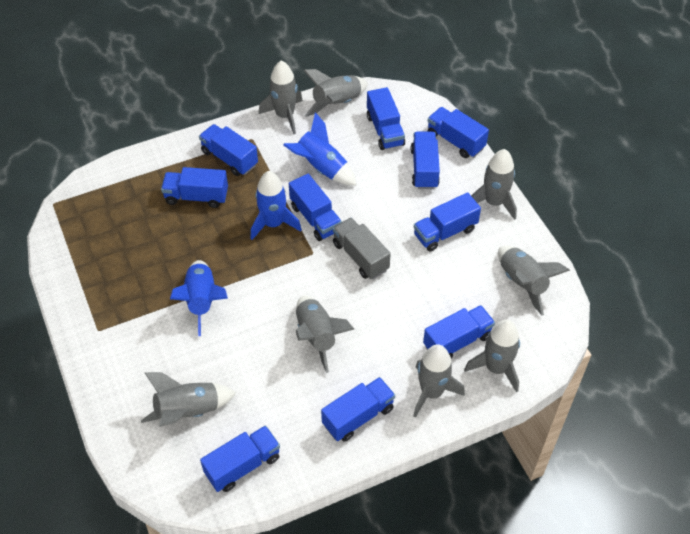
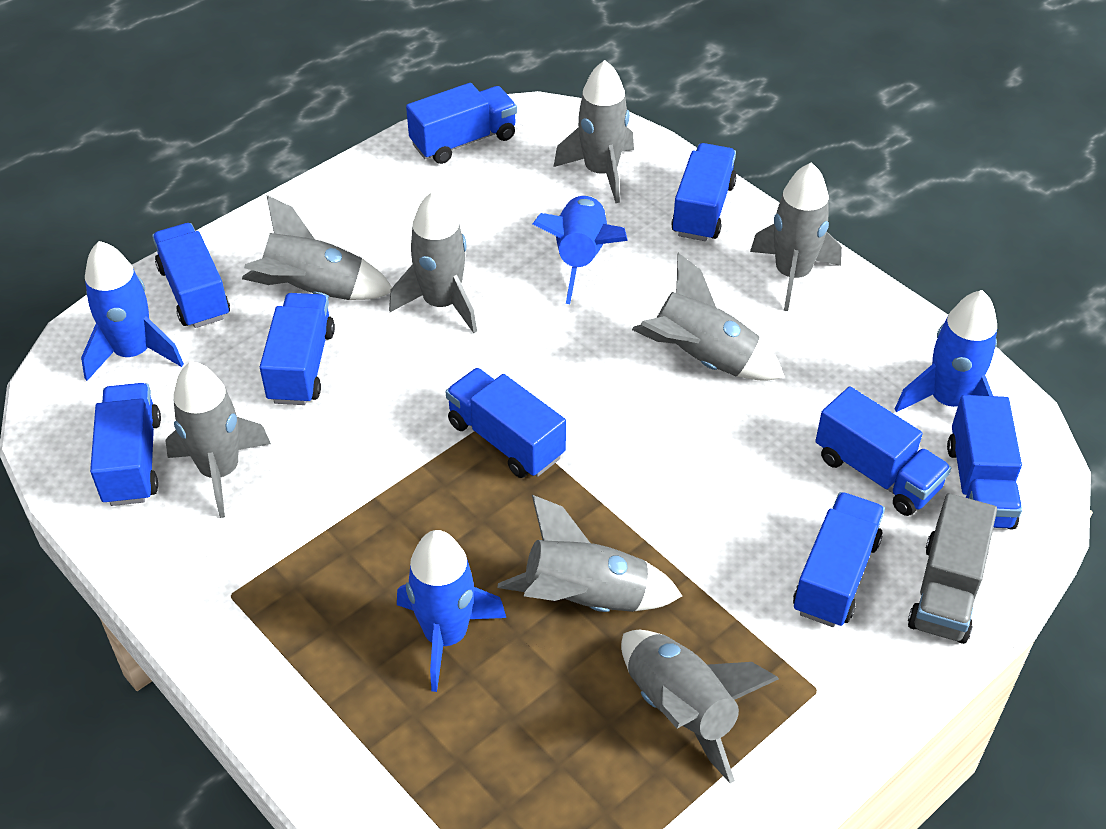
blue rocket: 3 -> 4
blue truck: 10 -> 9

